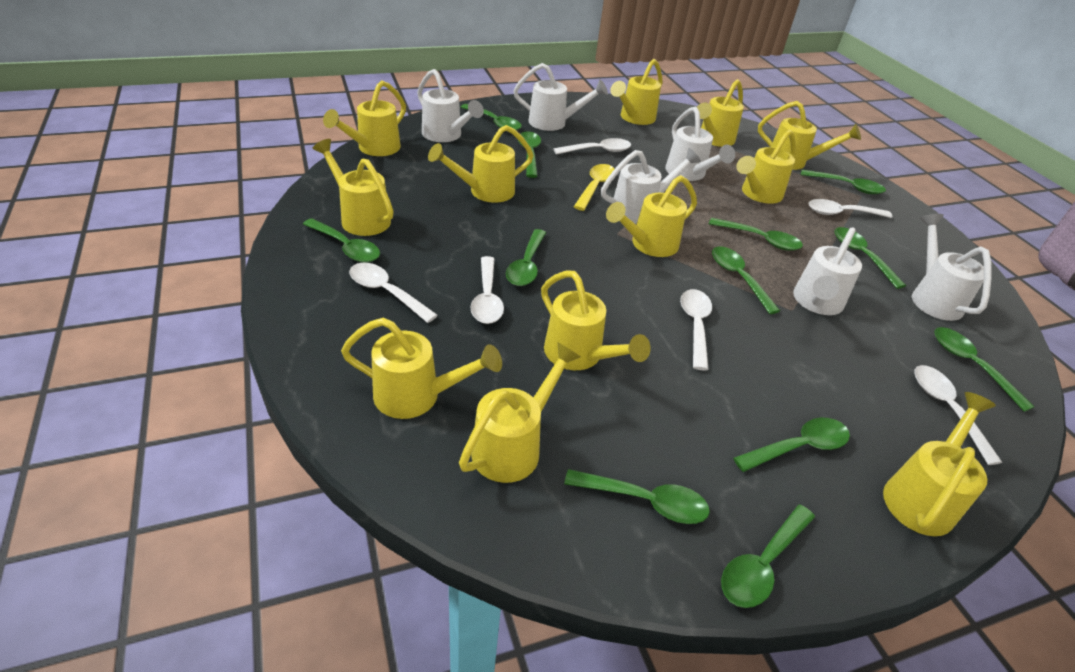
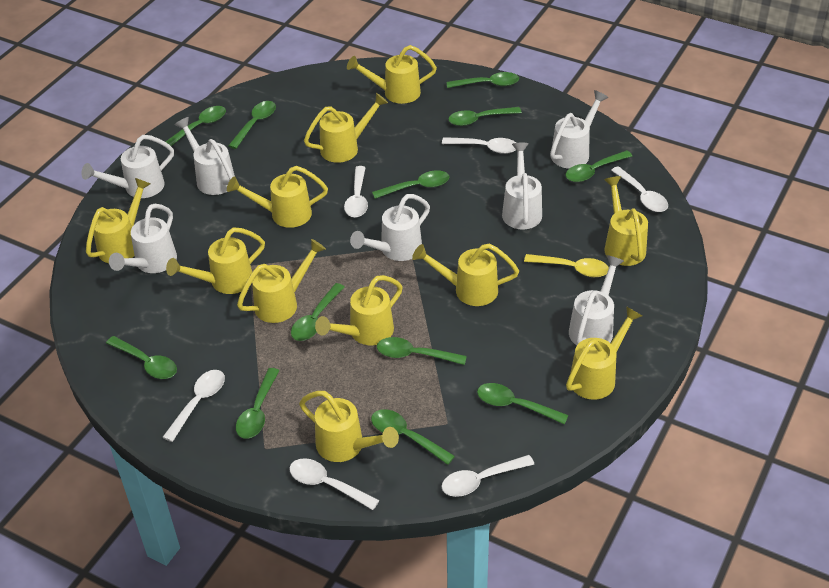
white watering can: 6 -> 7
yellow watering can: 12 -> 11

